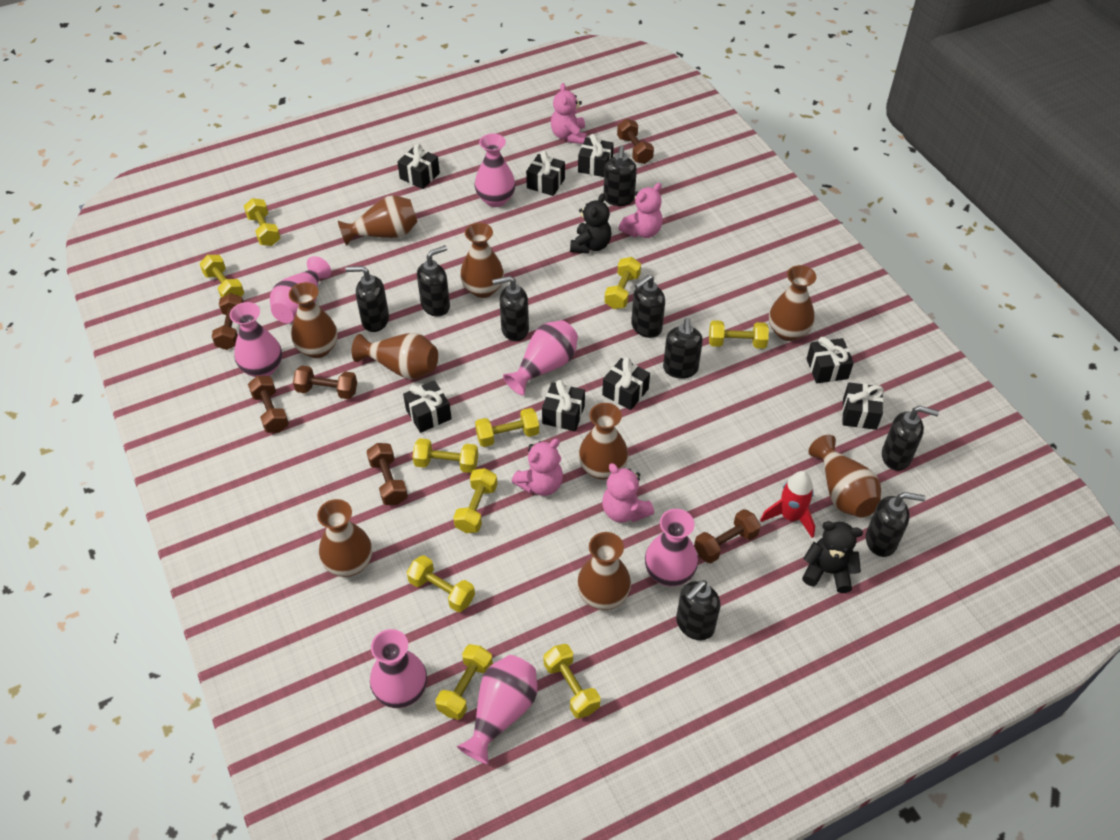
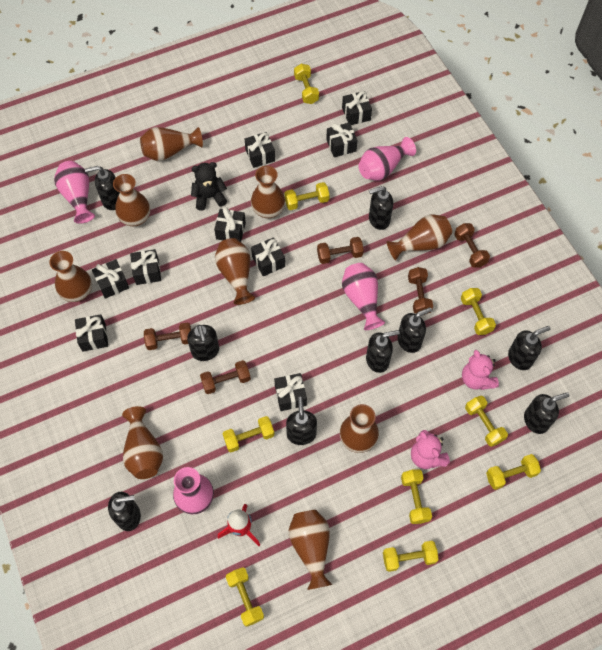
black gift: 8 -> 9
black teddy bear: 2 -> 1
brown dumbbell: 6 -> 5
pink teddy bear: 4 -> 2
pink vase: 7 -> 4
yellow dumbbell: 10 -> 9

